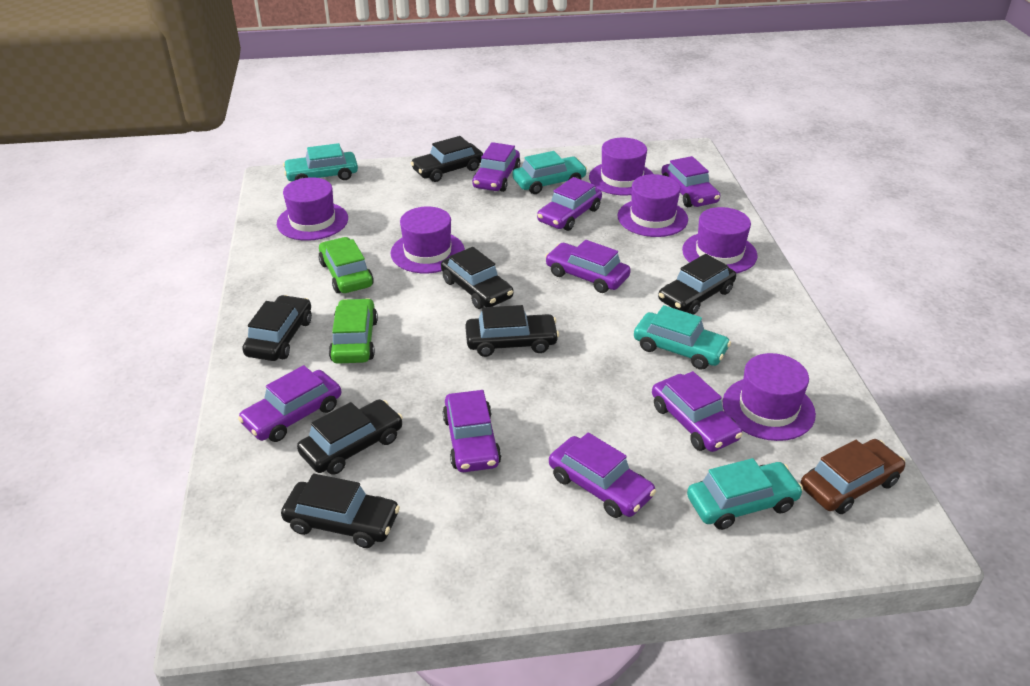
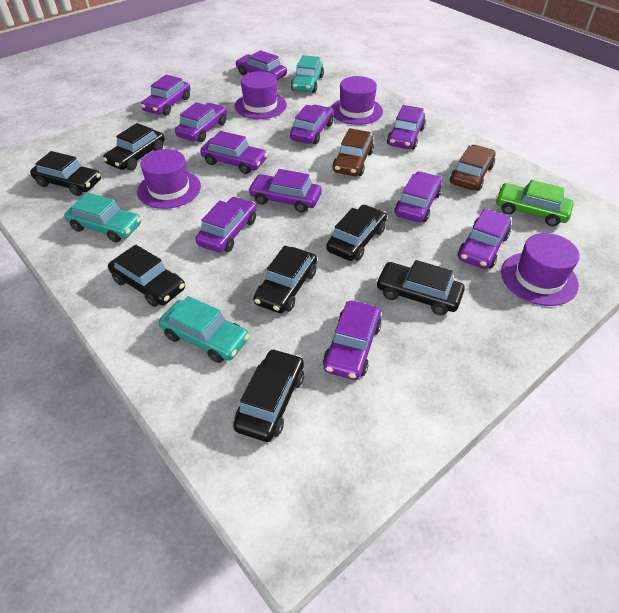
brown car: 1 -> 2
green car: 2 -> 1
purple car: 8 -> 11
purple hat: 6 -> 4
turquoise car: 4 -> 3

